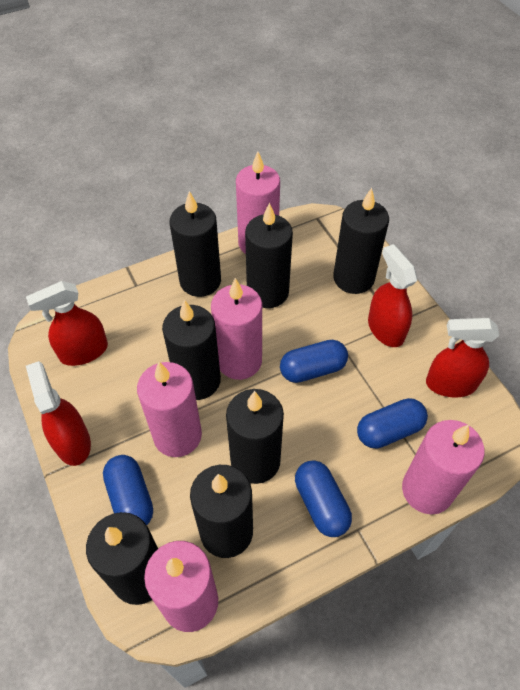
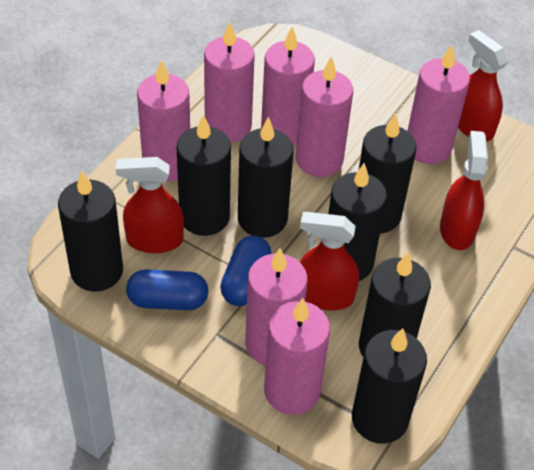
blue capsule: 4 -> 2
pink candle: 5 -> 7

